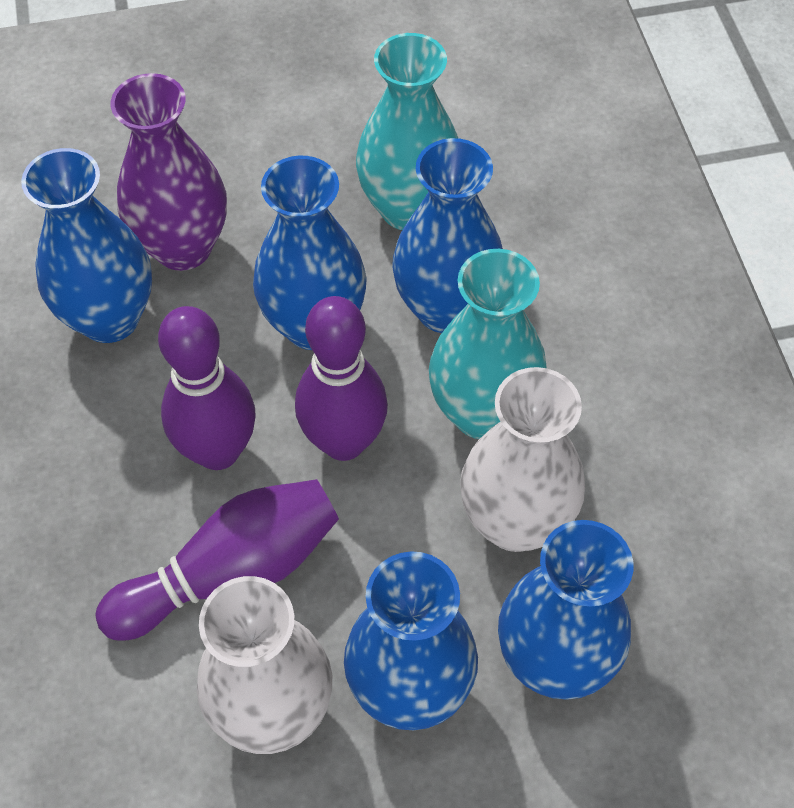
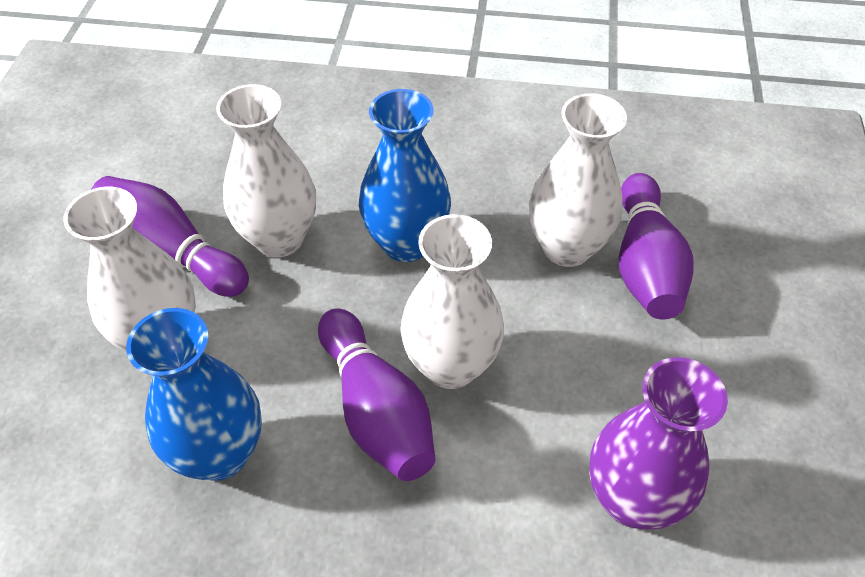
blue vase: 5 -> 2
turquoise vase: 2 -> 0
white vase: 2 -> 4

